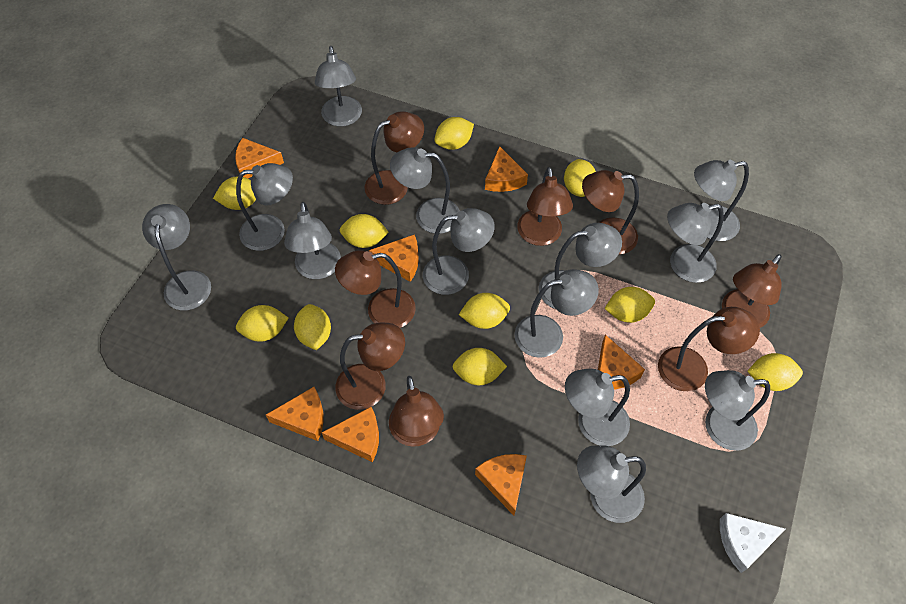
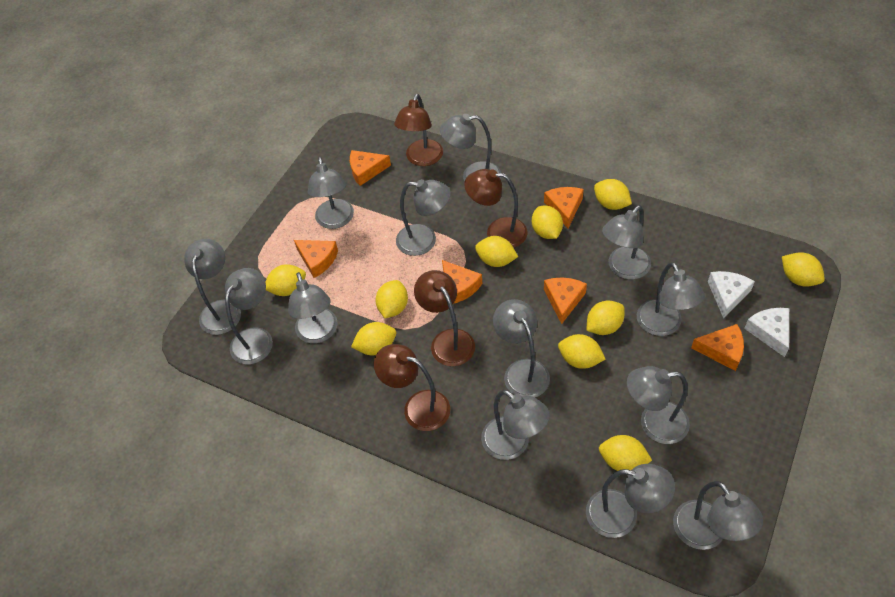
brown lamp: 8 -> 4
orange cheese: 7 -> 6
white cheese: 1 -> 2

